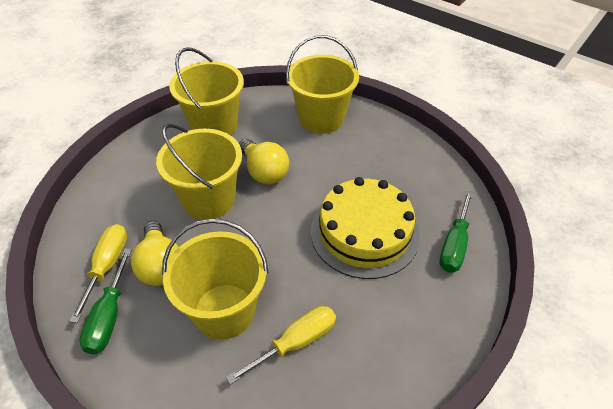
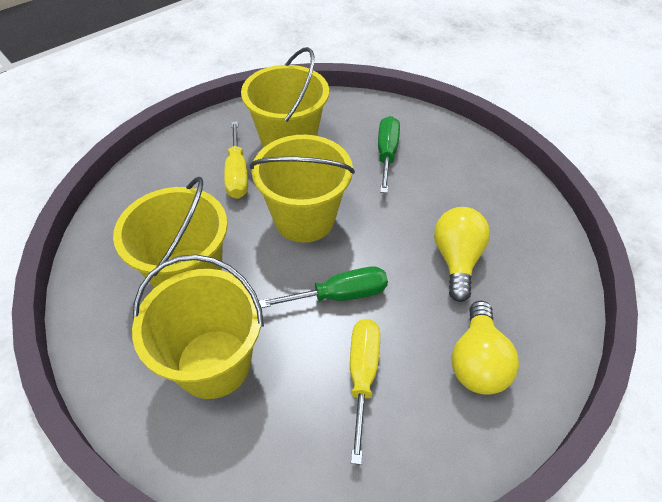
yellow cake: 1 -> 0

